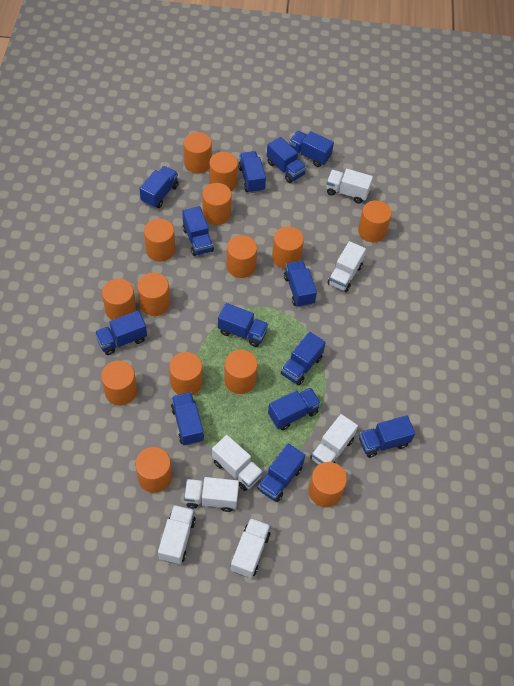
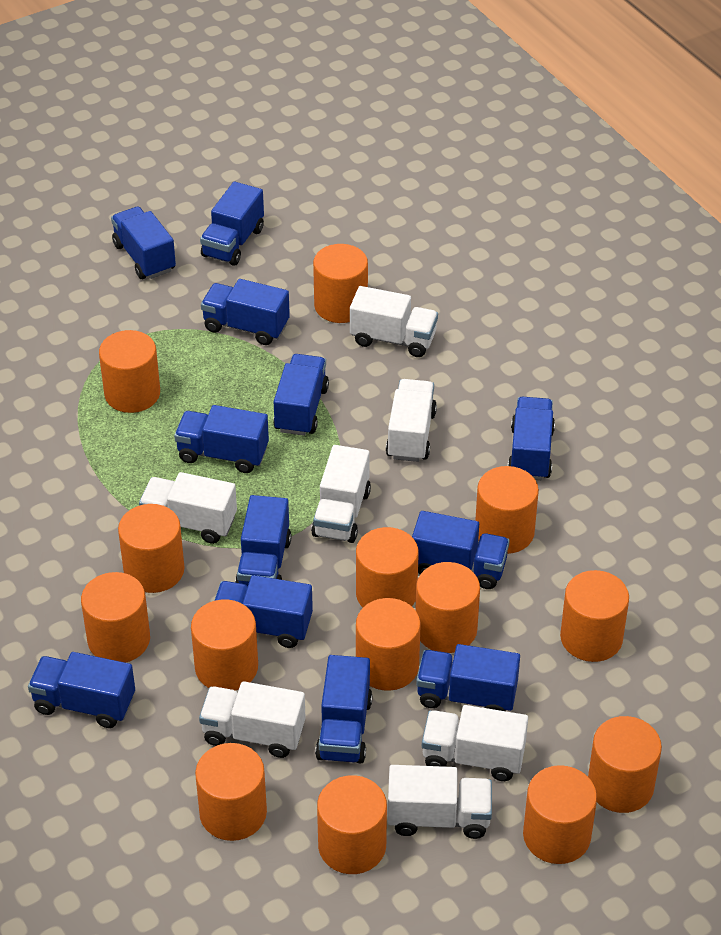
blue truck: 13 -> 12

